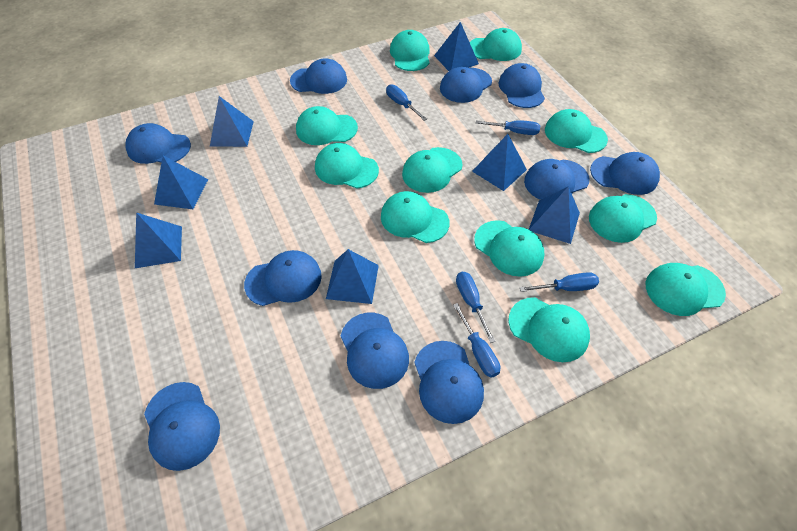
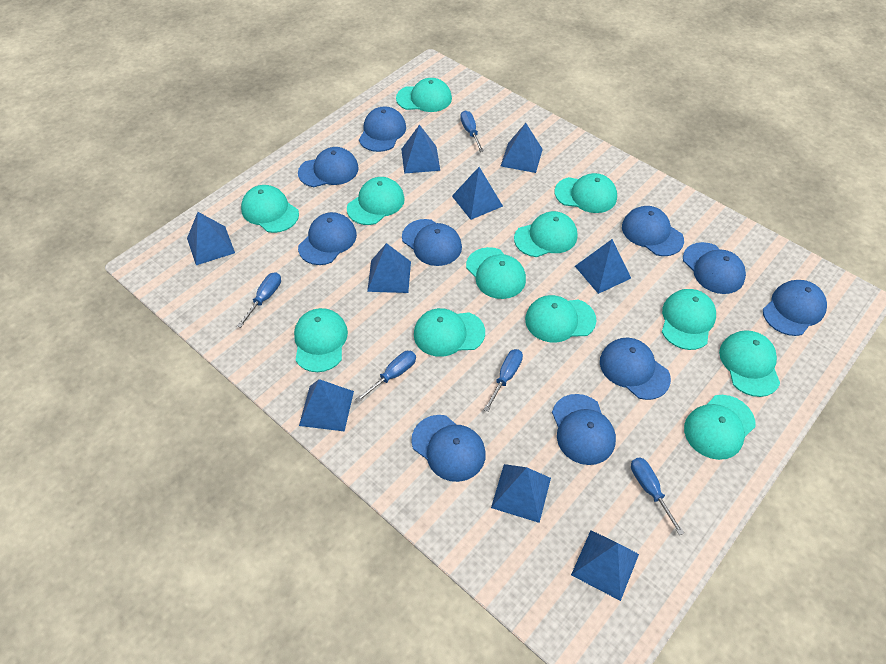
blue pyramid: 7 -> 9
turquoise cap: 11 -> 12

